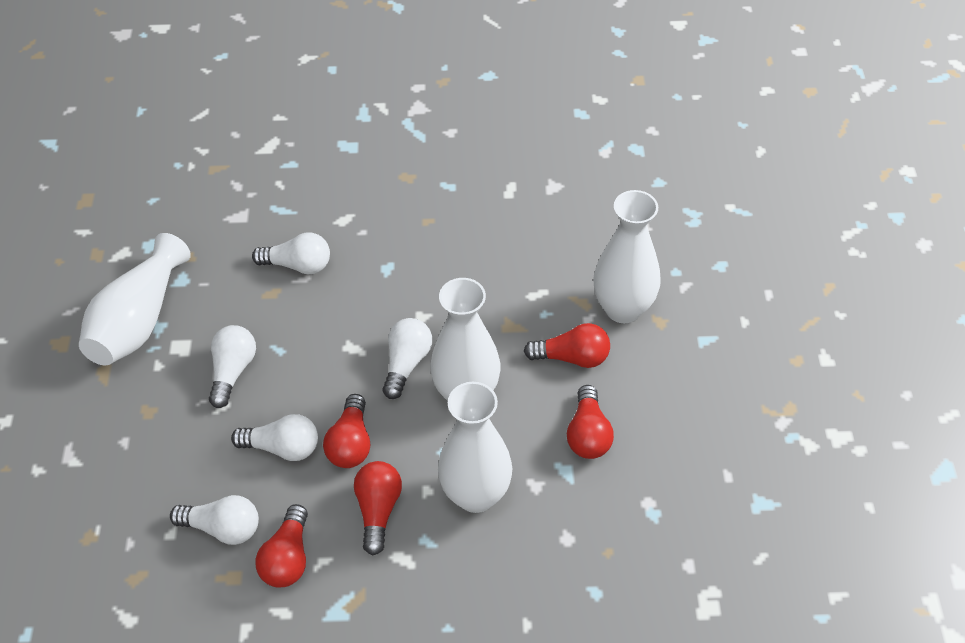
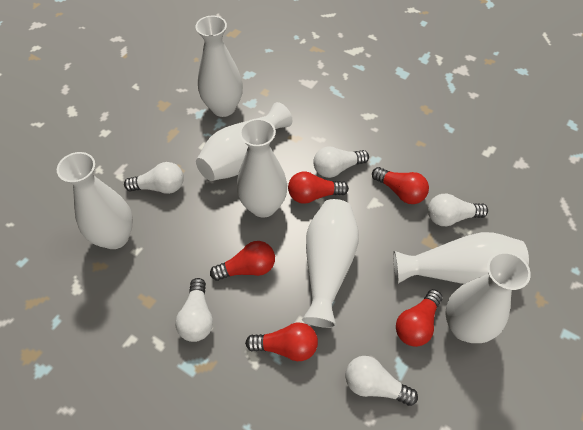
white vase: 4 -> 7

